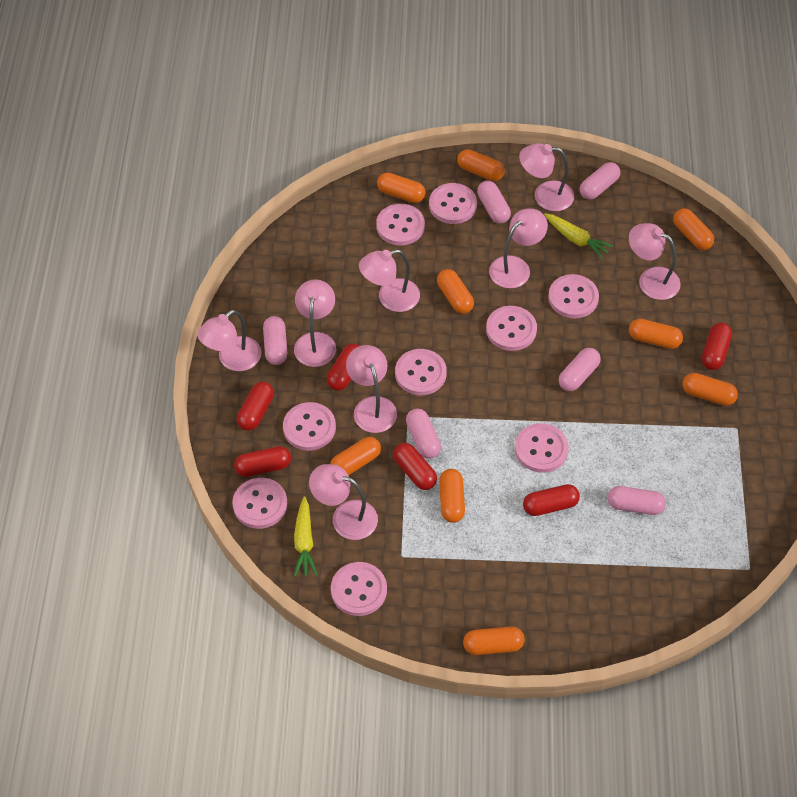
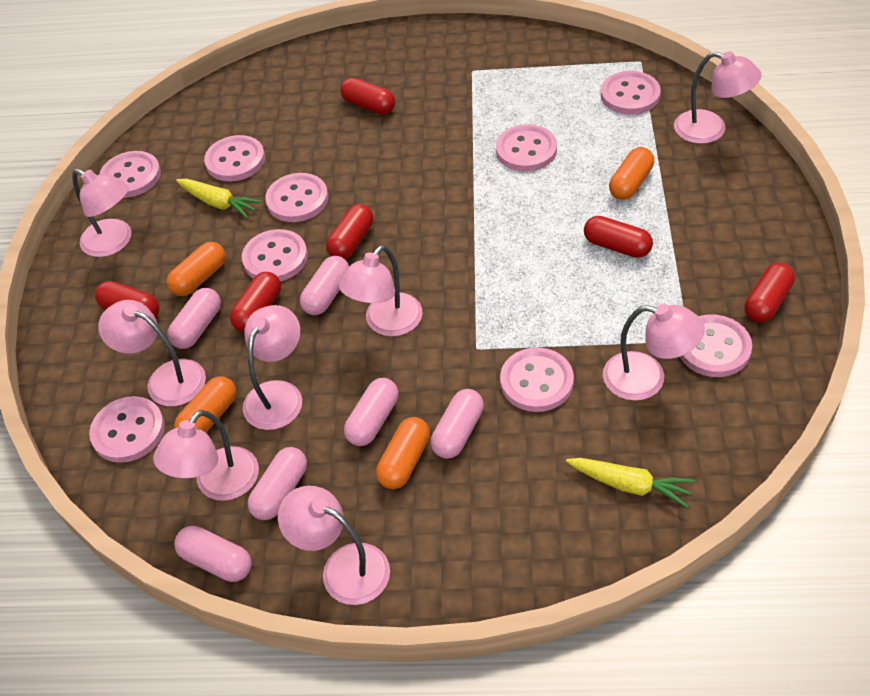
orange capsule: 9 -> 4

